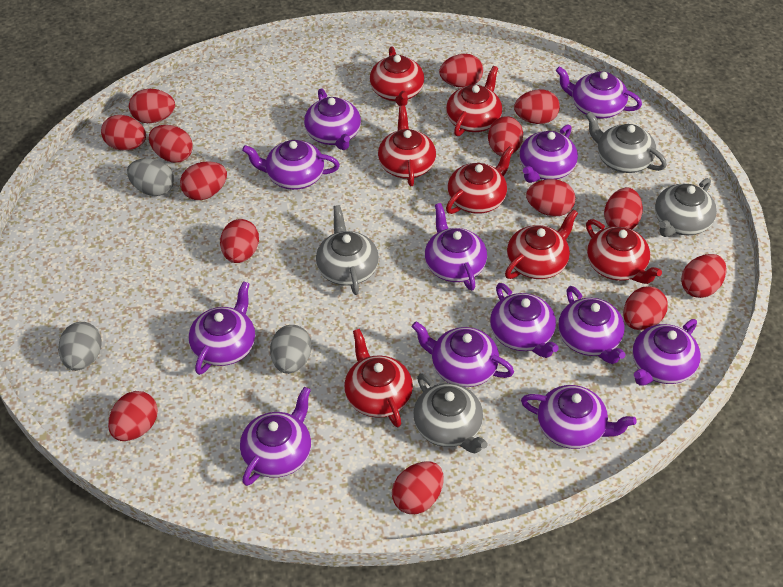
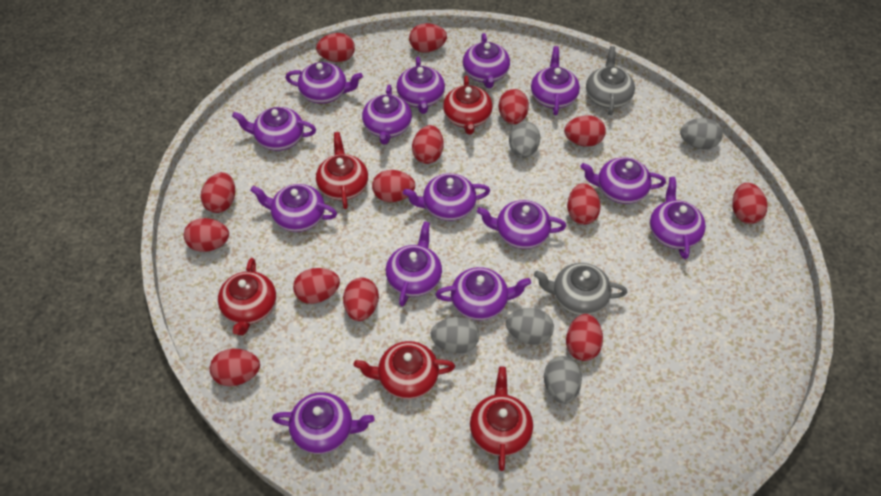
grey egg: 3 -> 5
grey teapot: 4 -> 2
purple teapot: 12 -> 14
red teapot: 7 -> 5

